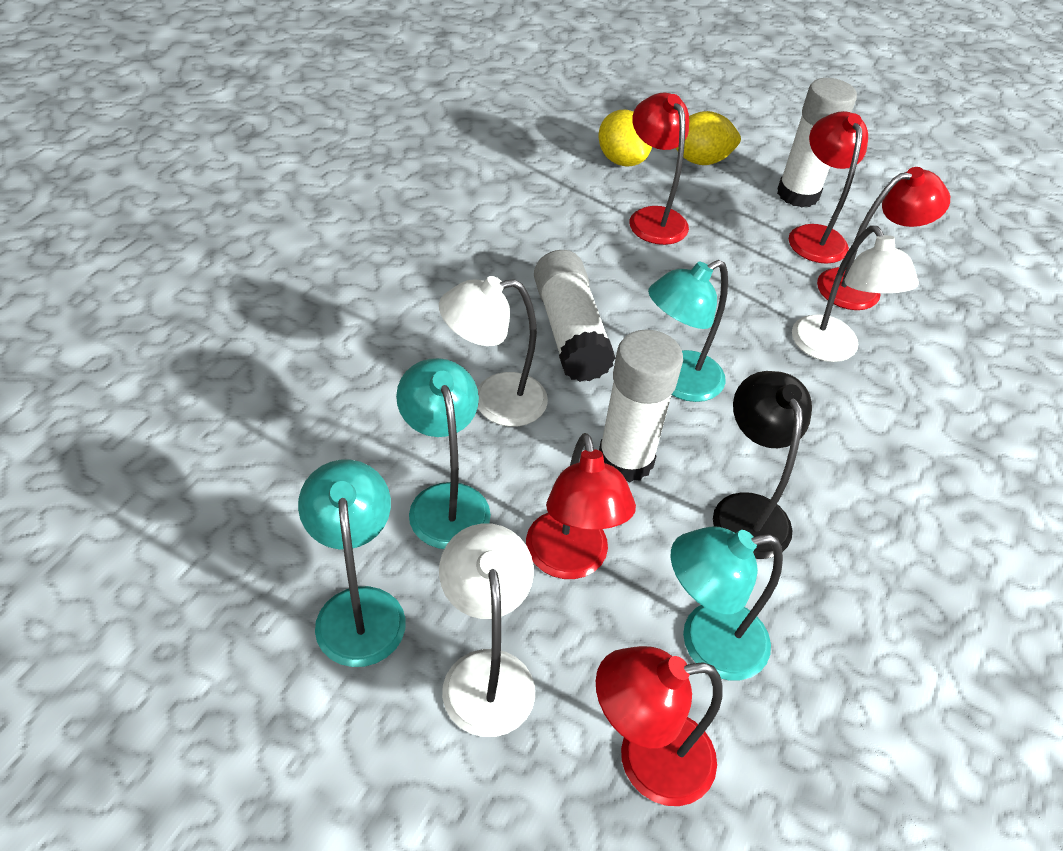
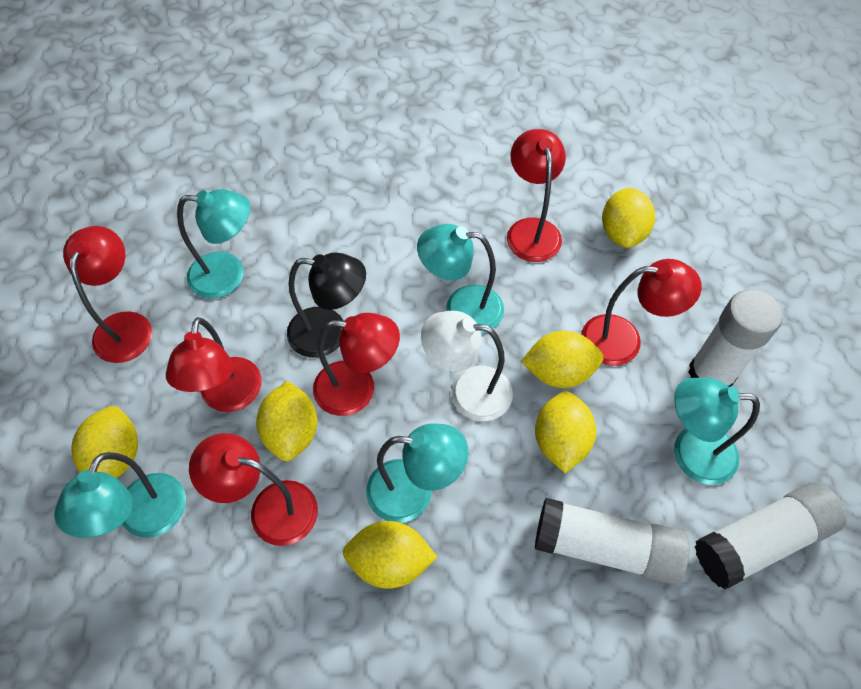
red lamp: 5 -> 6
turquoise lamp: 4 -> 5
white lamp: 3 -> 1
yellow lemon: 2 -> 6

